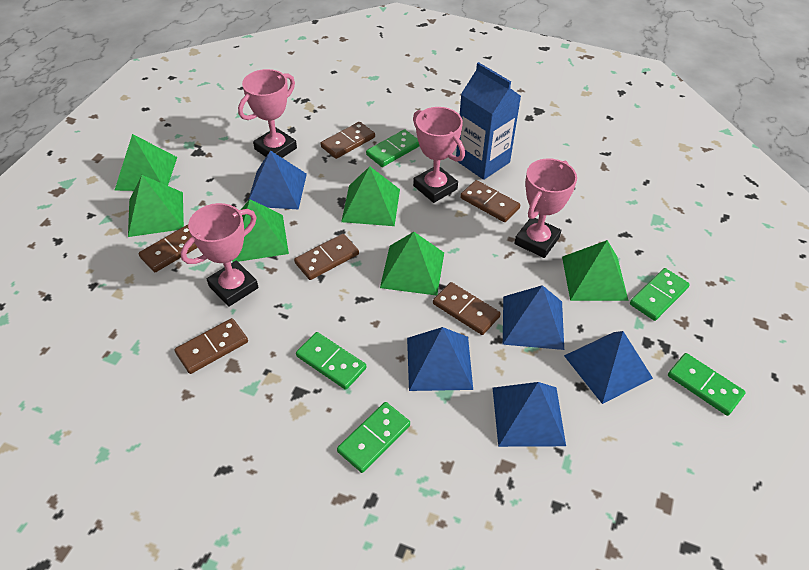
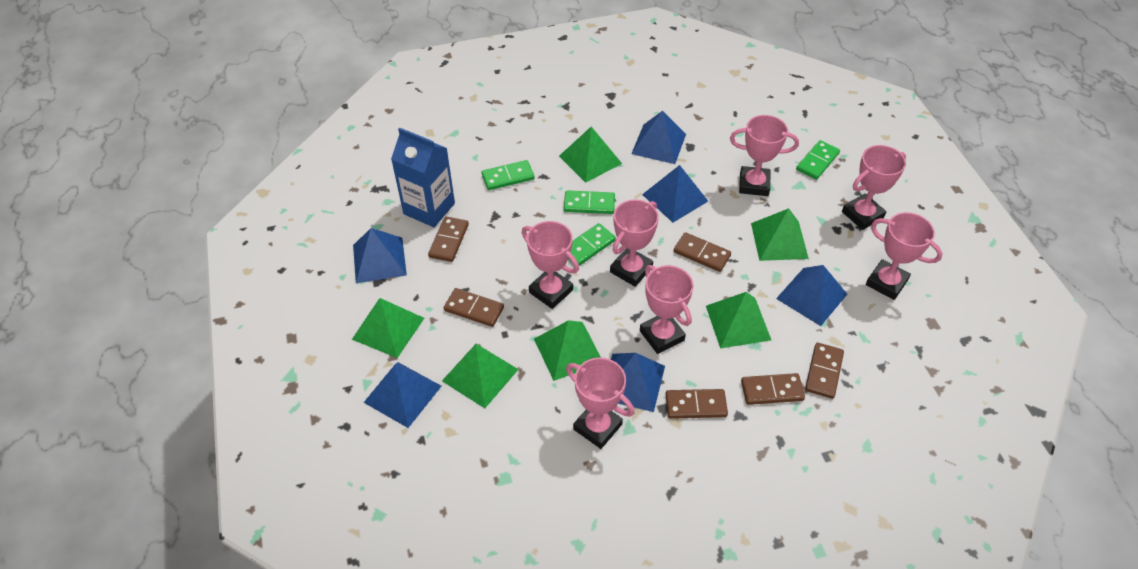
blue pyramid: 5 -> 6
green domino: 5 -> 4
pink trophy: 4 -> 7

